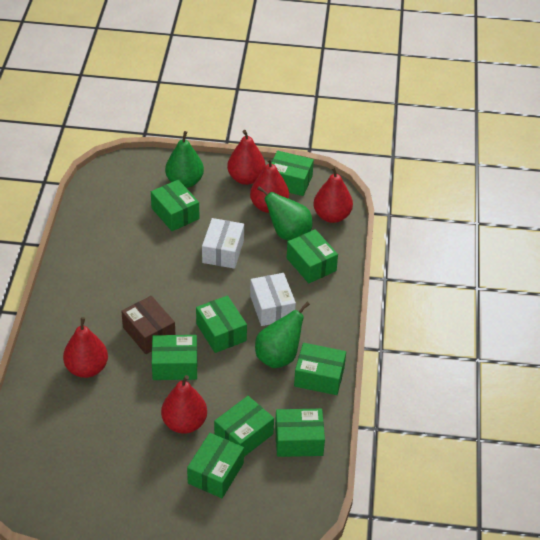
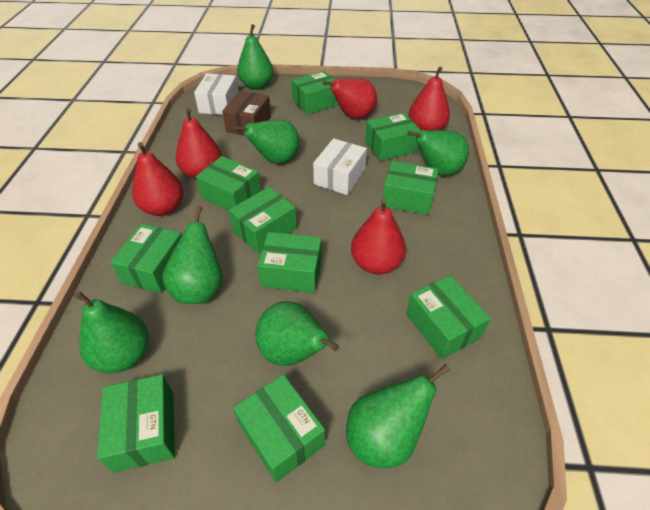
green box: 9 -> 10
green pear: 3 -> 7

